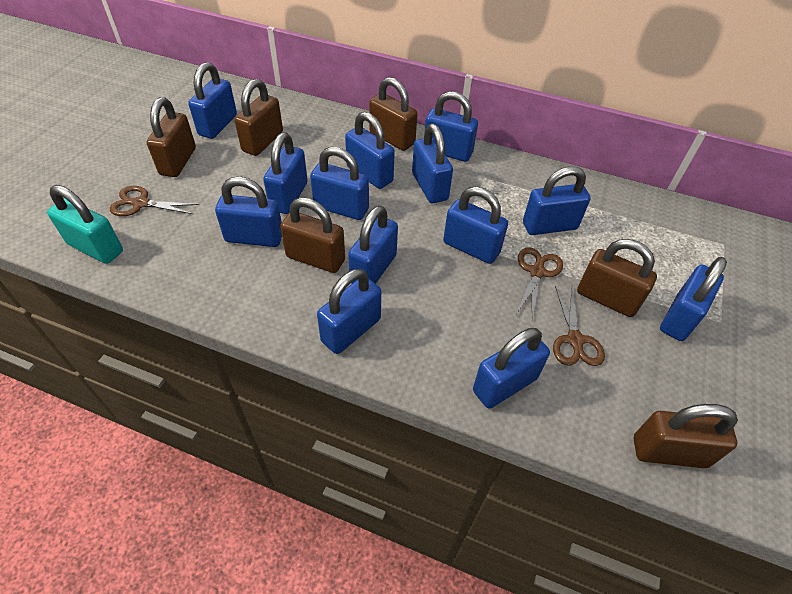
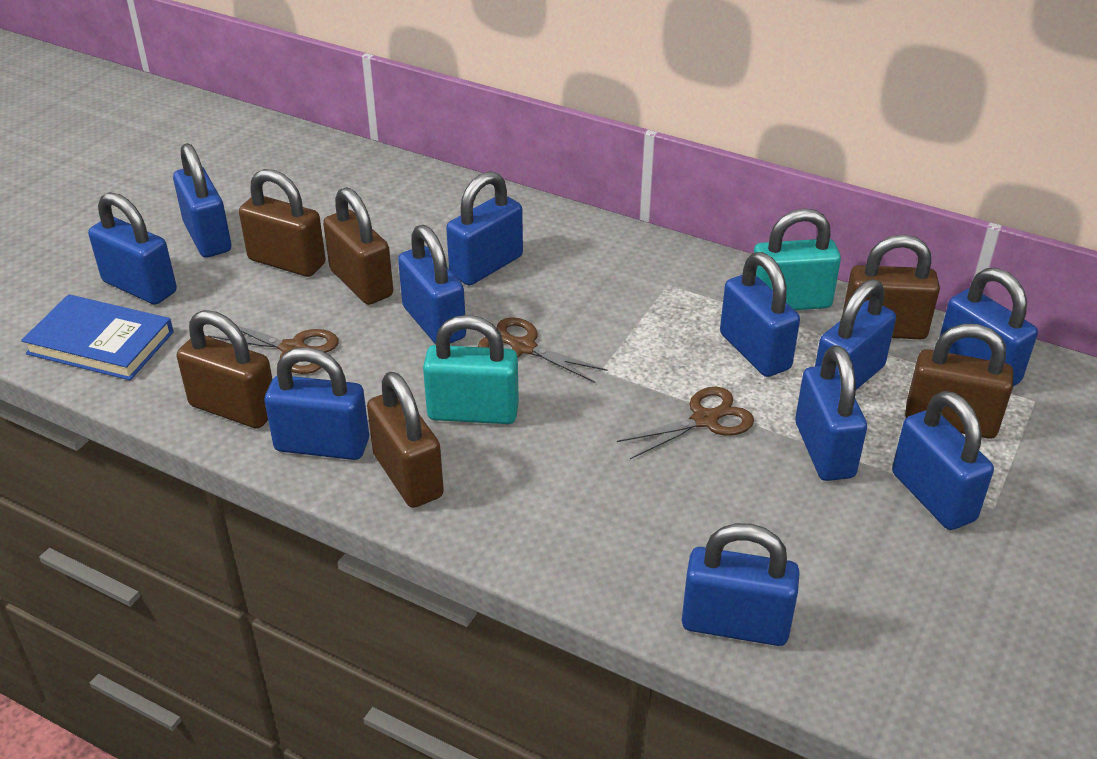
blue book: 0 -> 1
blue padlock: 13 -> 11
turquoise padlock: 1 -> 2

